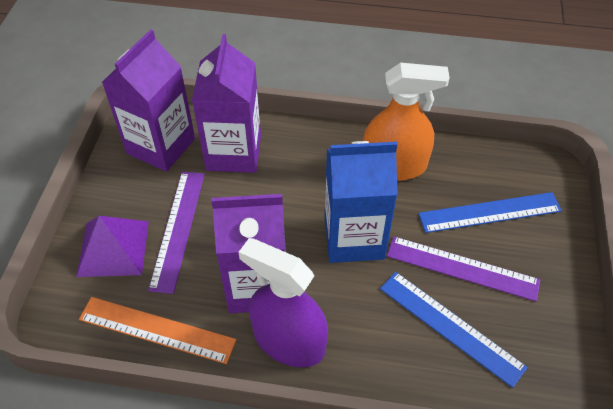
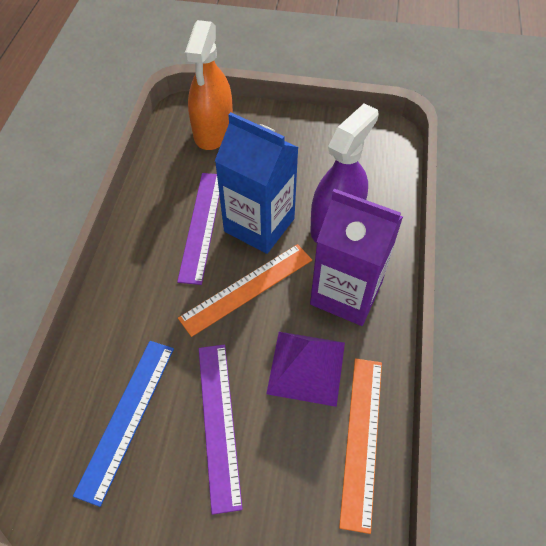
blue ruler: 2 -> 1
orange ruler: 1 -> 2
purple carton: 3 -> 1

